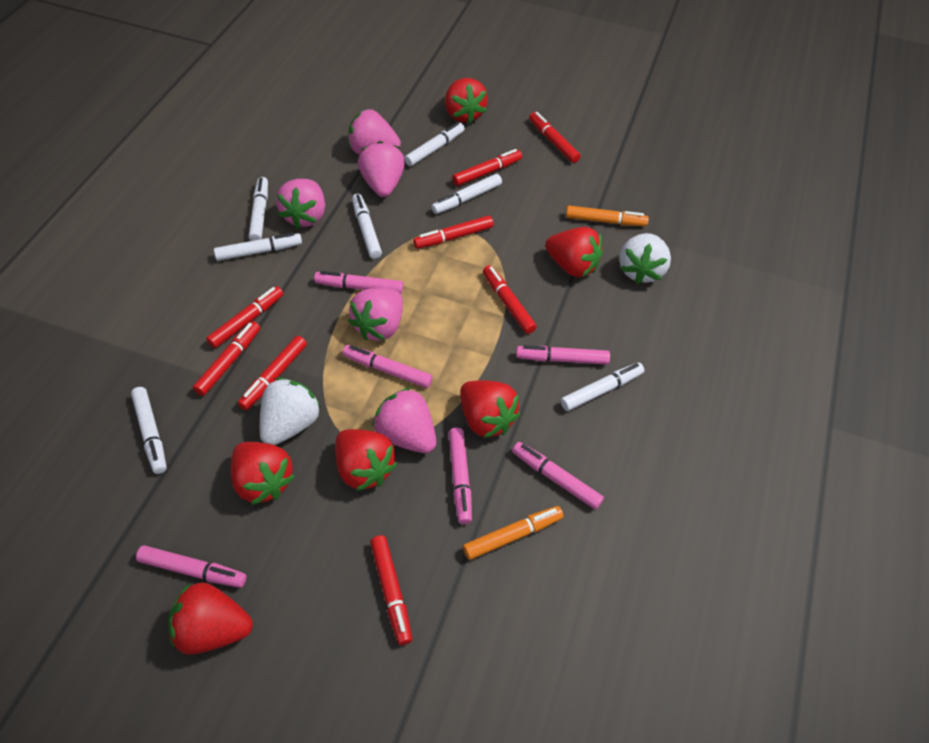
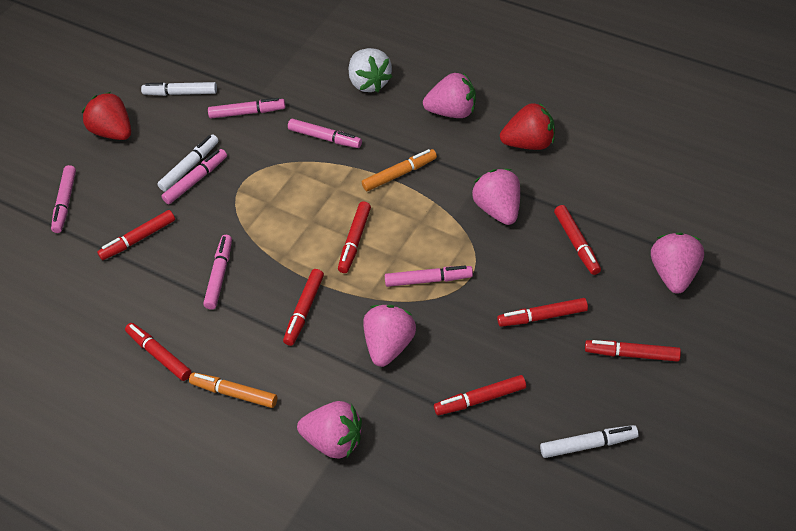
red strawberry: 6 -> 2
white marker: 7 -> 3
white strawberry: 2 -> 1

